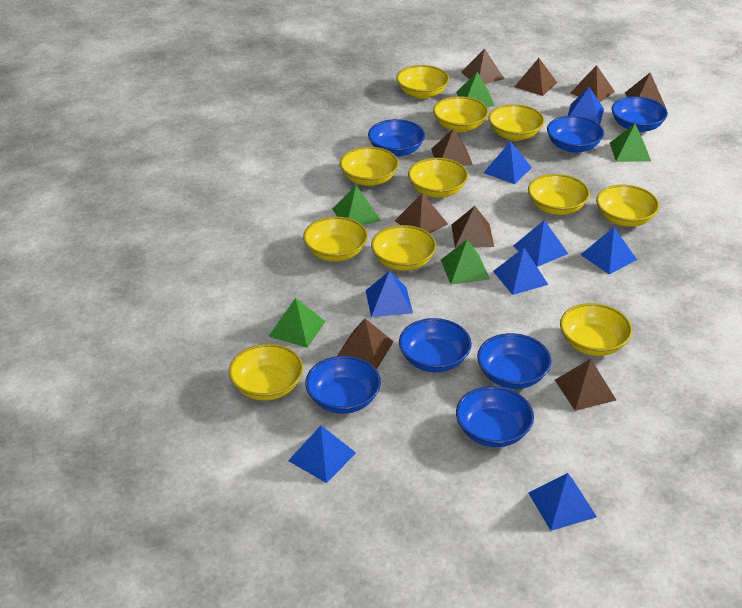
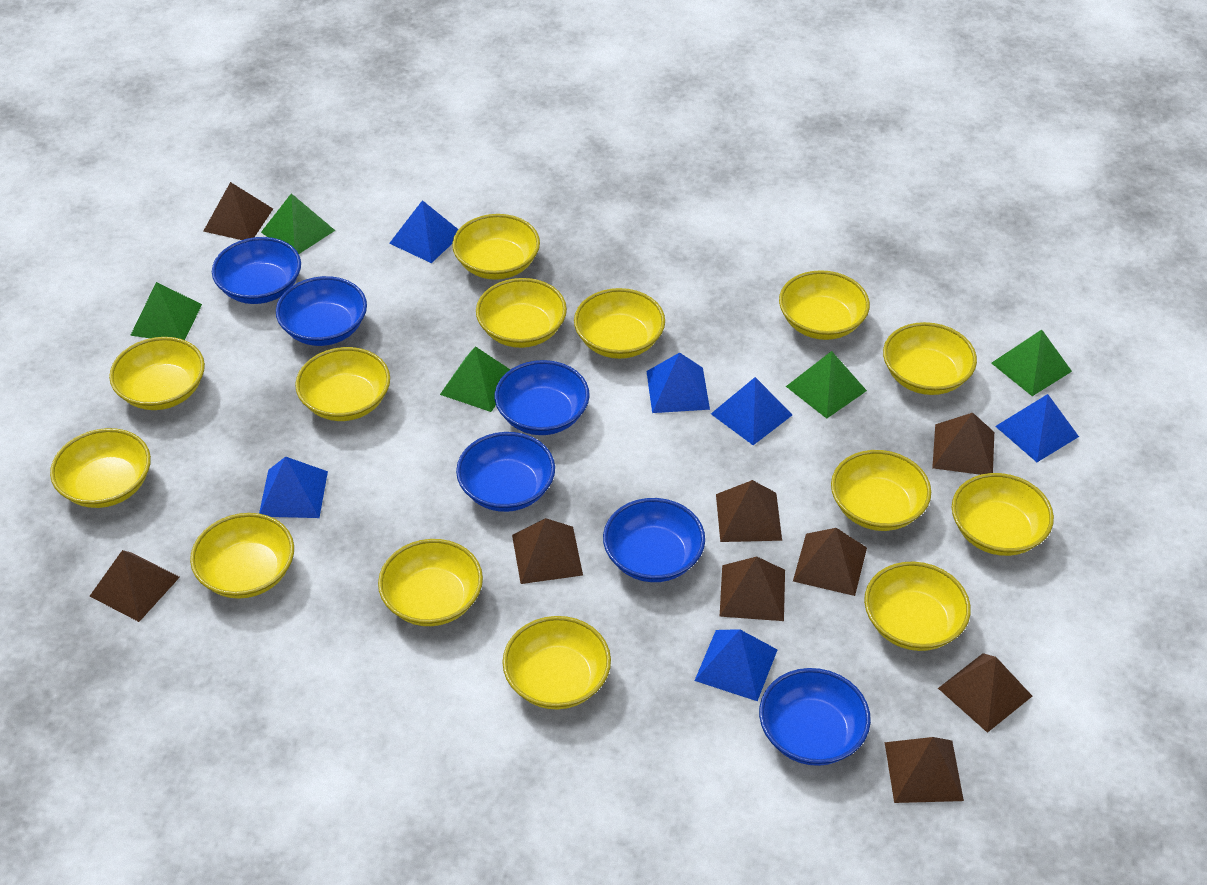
blue bowl: 7 -> 6
blue pyramid: 8 -> 6
yellow bowl: 11 -> 14

